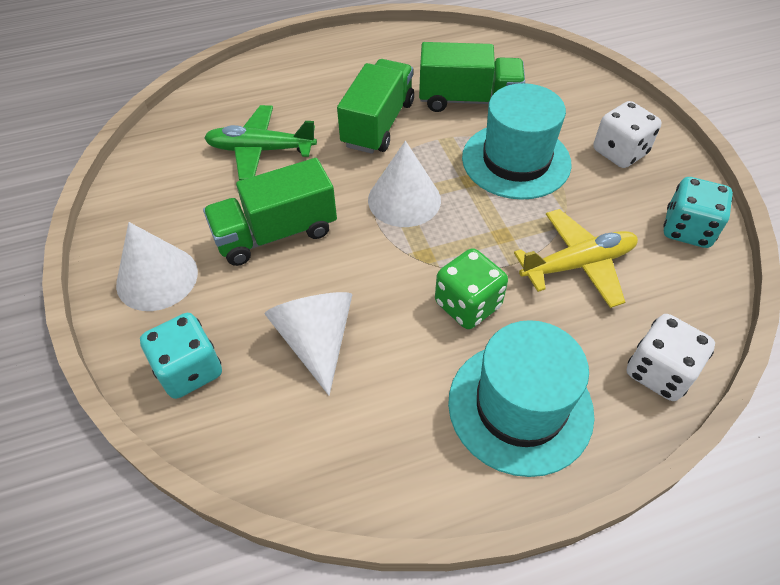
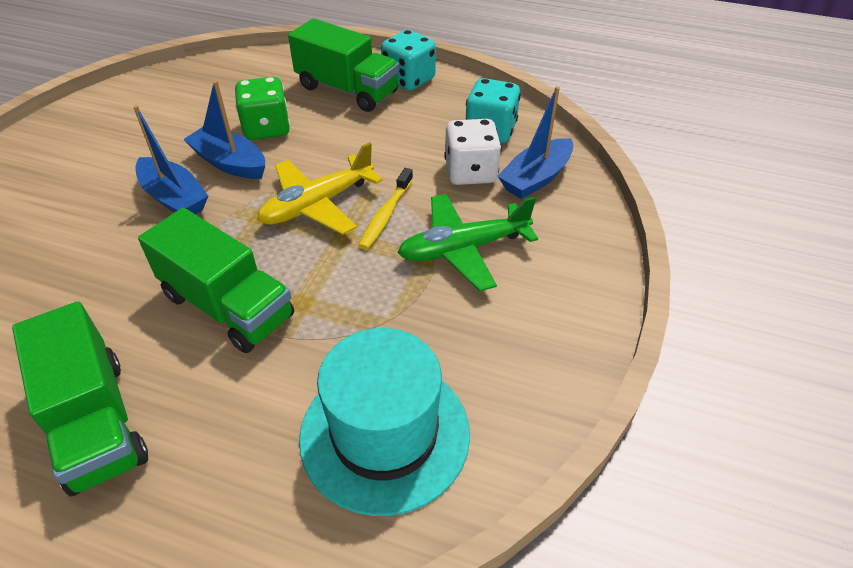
blue boat: 0 -> 3
turquoise hat: 2 -> 1
white cone: 3 -> 0
white dice: 2 -> 1
yellow toothbrush: 0 -> 1

